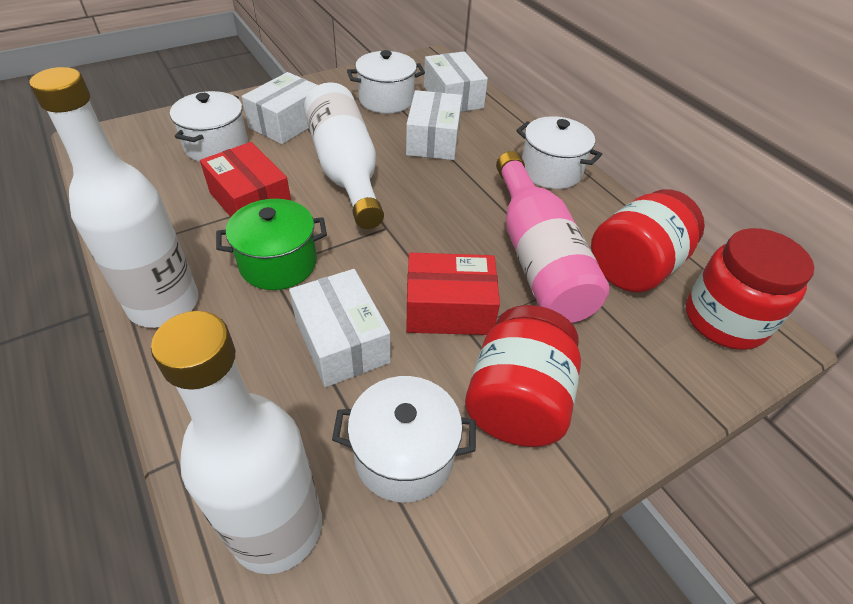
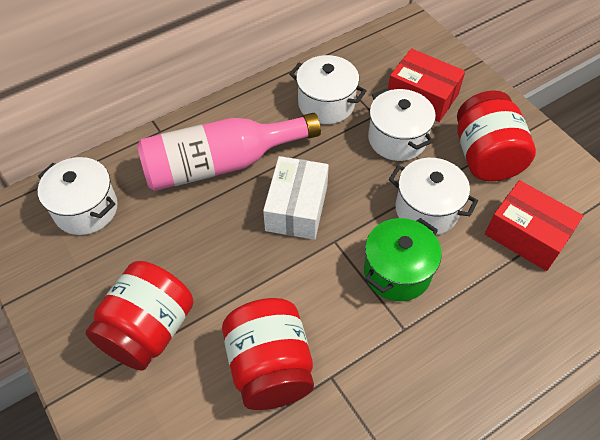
white bottle: 3 -> 0
white box: 4 -> 1

